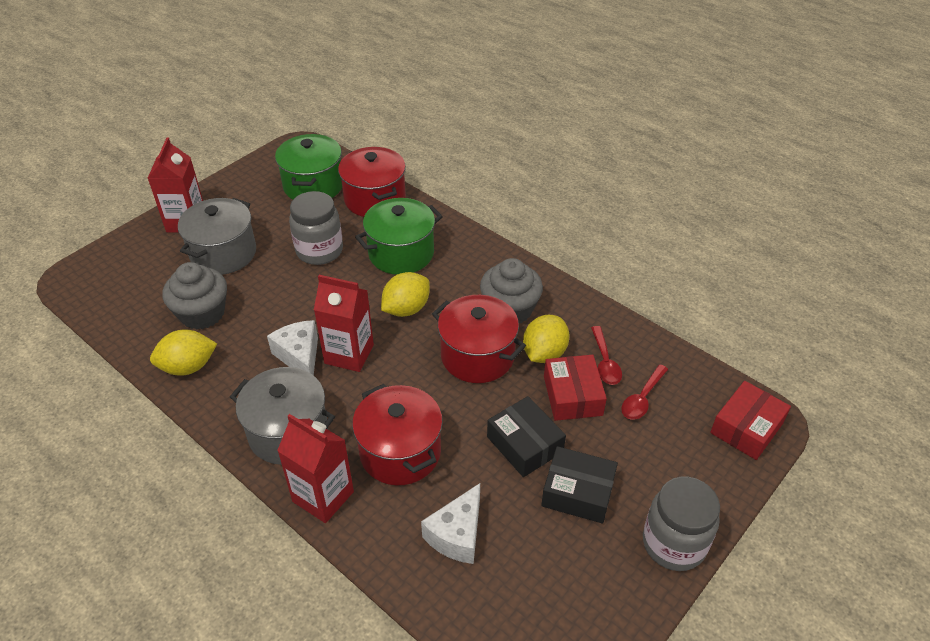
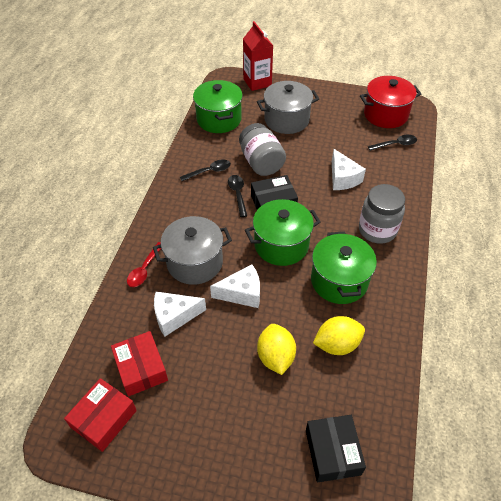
black spoon: 0 -> 3
green pot: 2 -> 3
grey cupcake: 2 -> 0
red carton: 3 -> 1
red pot: 3 -> 1
red spoon: 2 -> 1
white cheese: 2 -> 3
yellow lemon: 3 -> 2

